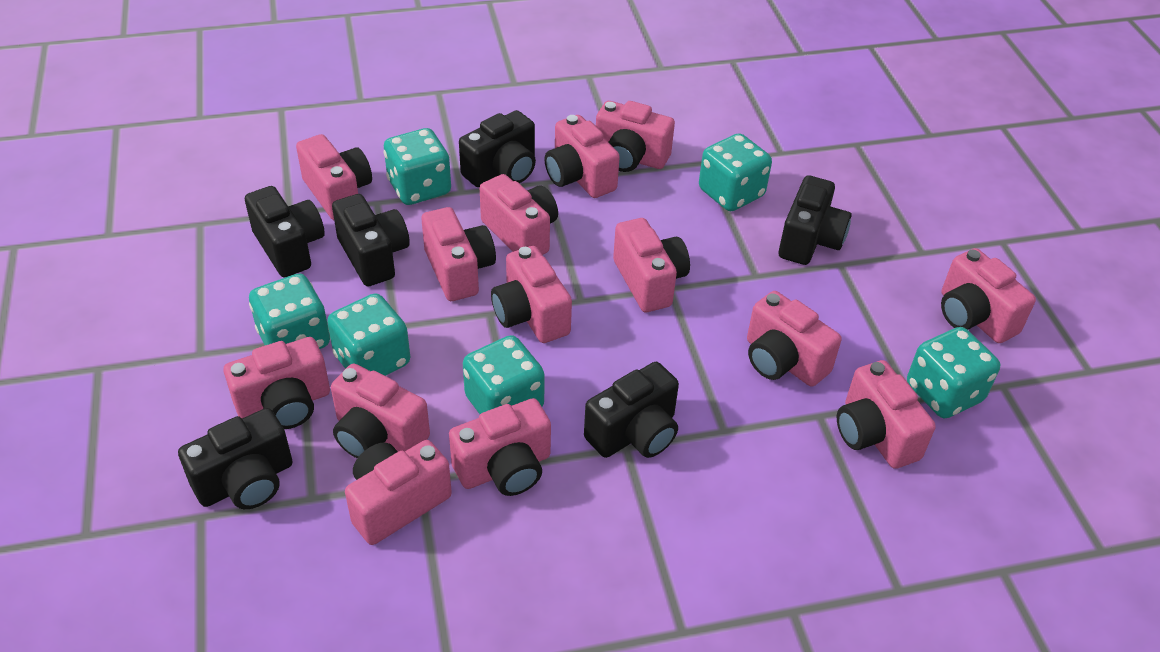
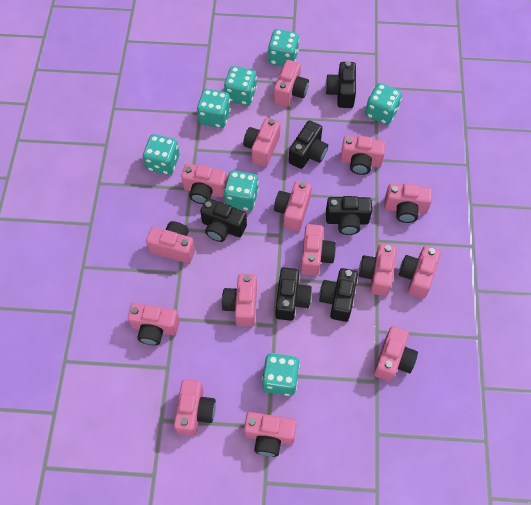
pink camera: 14 -> 15
turquoise dice: 6 -> 7

